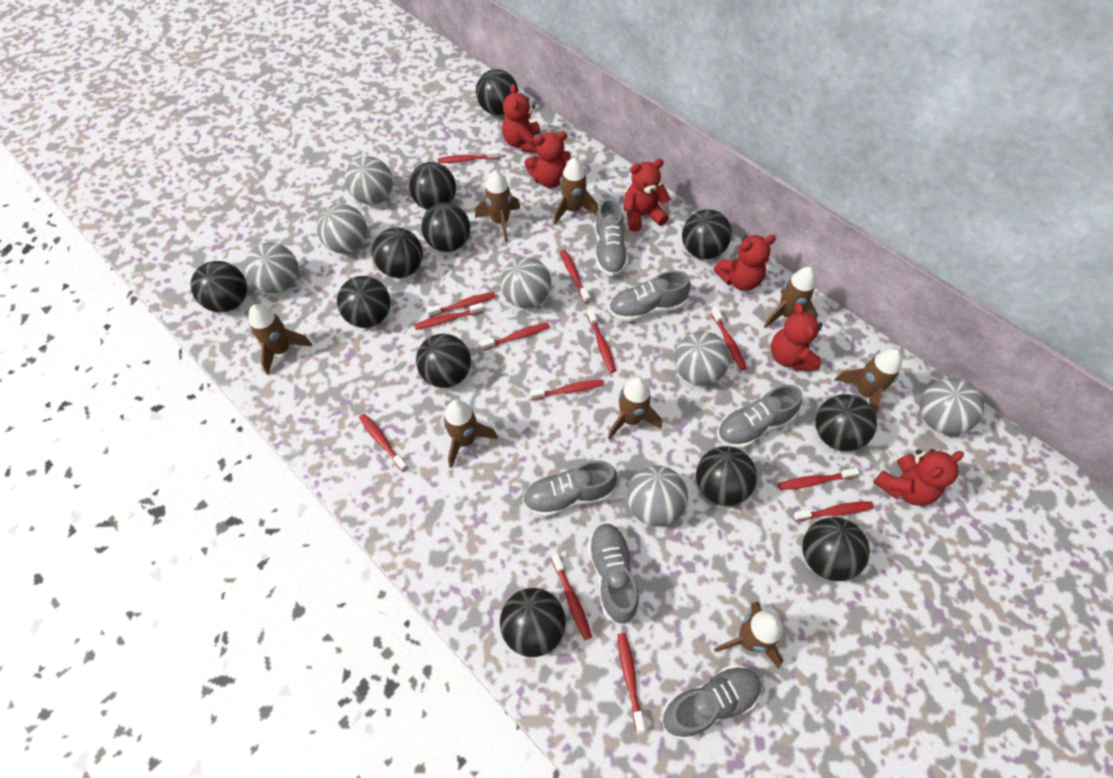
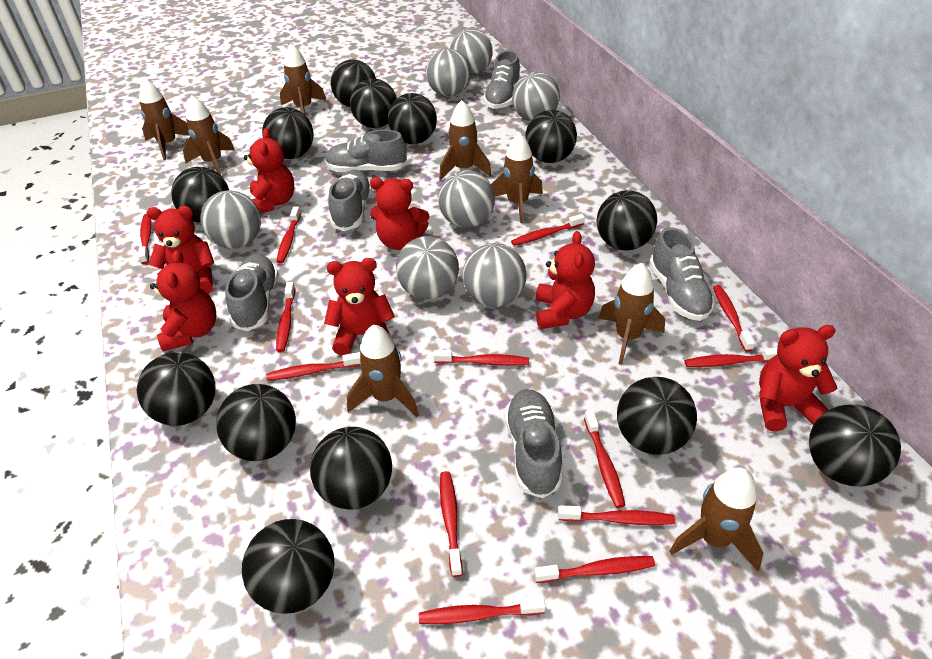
black ball: 12 -> 13
red teddy bear: 6 -> 7

